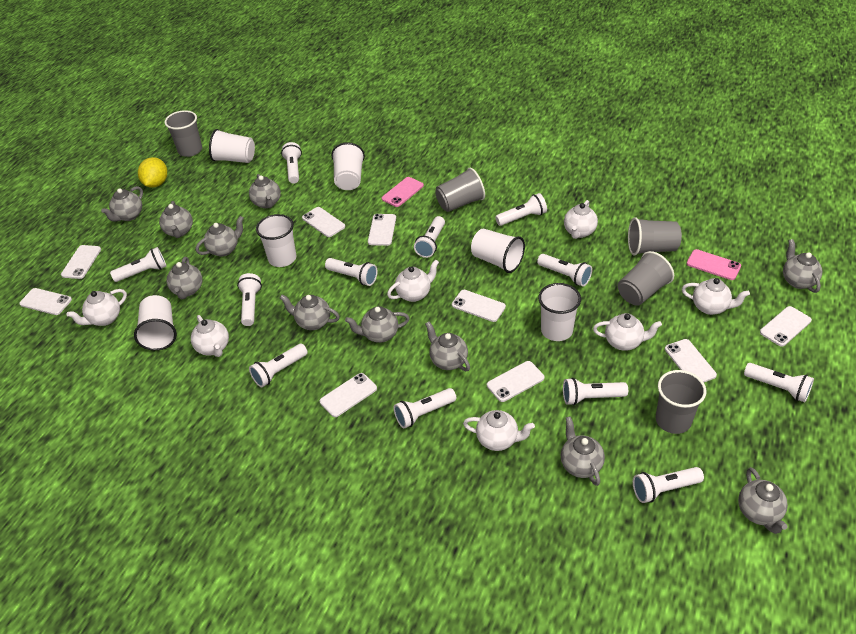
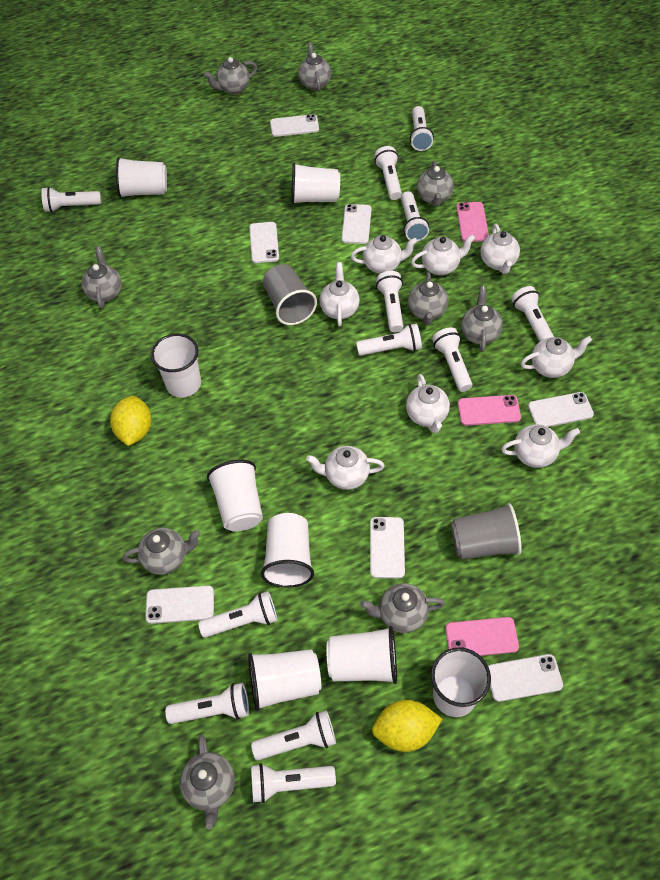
grey cup: 5 -> 2
grey teapot: 11 -> 9
pink phone: 2 -> 3
white cup: 6 -> 8
white phone: 9 -> 7
white teapot: 7 -> 8
yellow lemon: 1 -> 2

